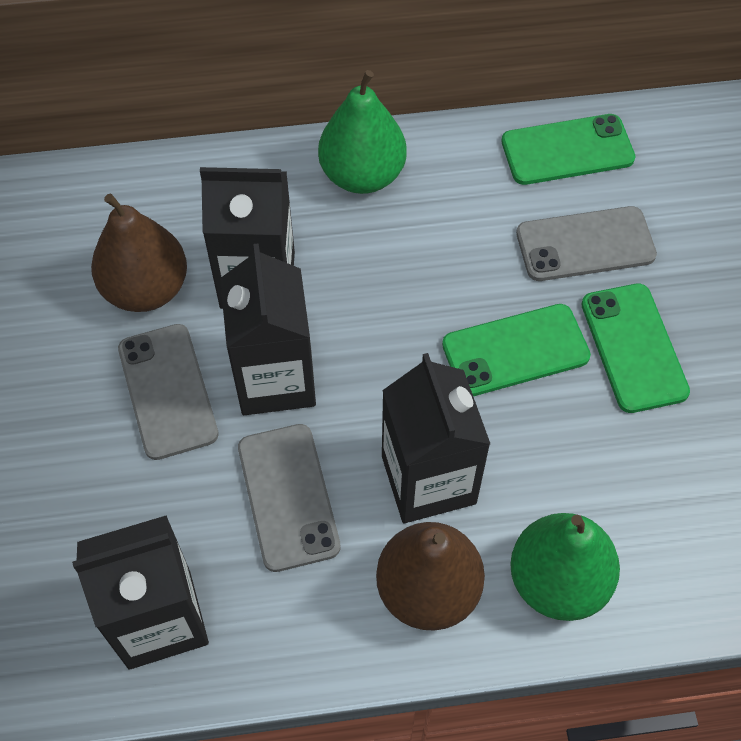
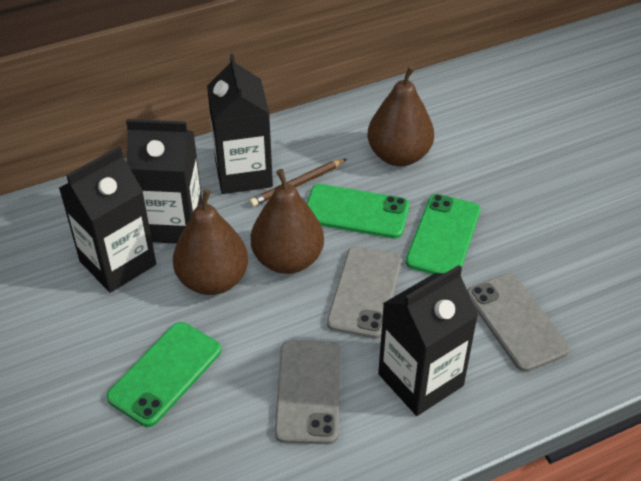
brown pear: 2 -> 3
brown pencil: 0 -> 1
green pear: 2 -> 0

